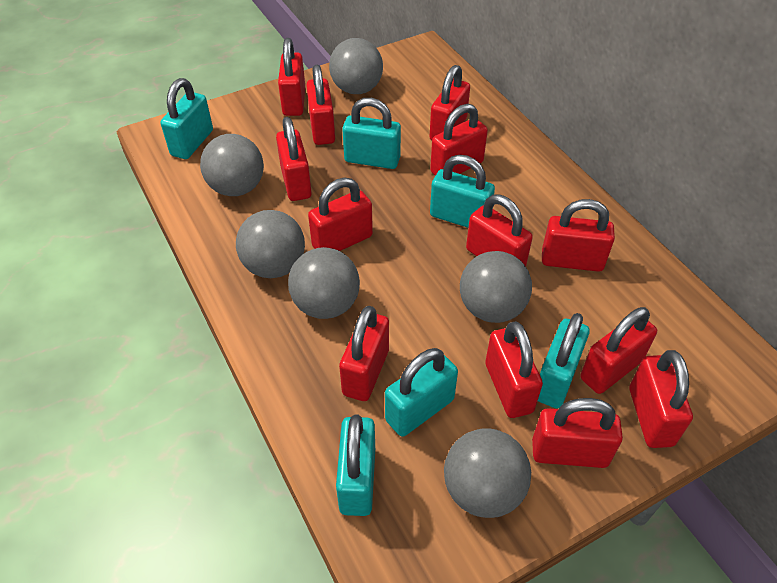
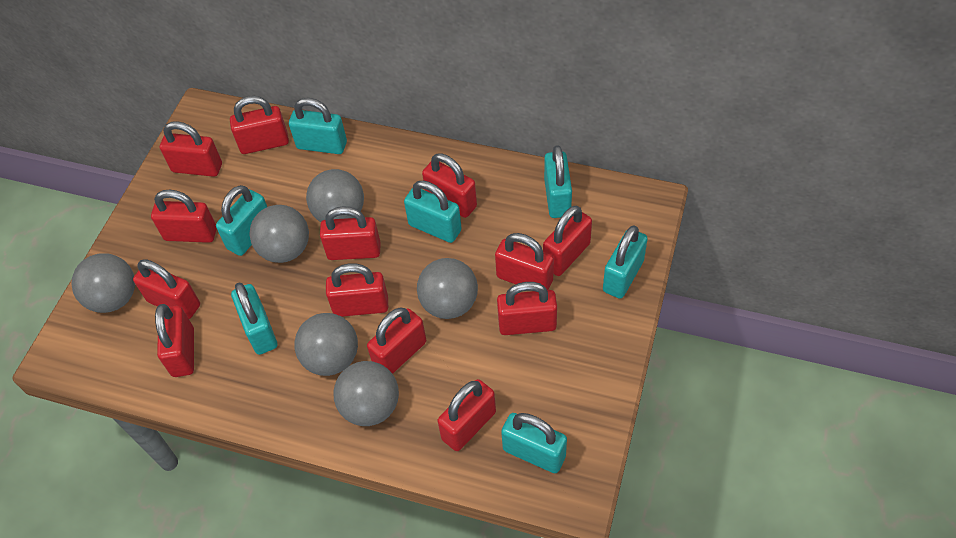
turquoise padlock: 6 -> 7

